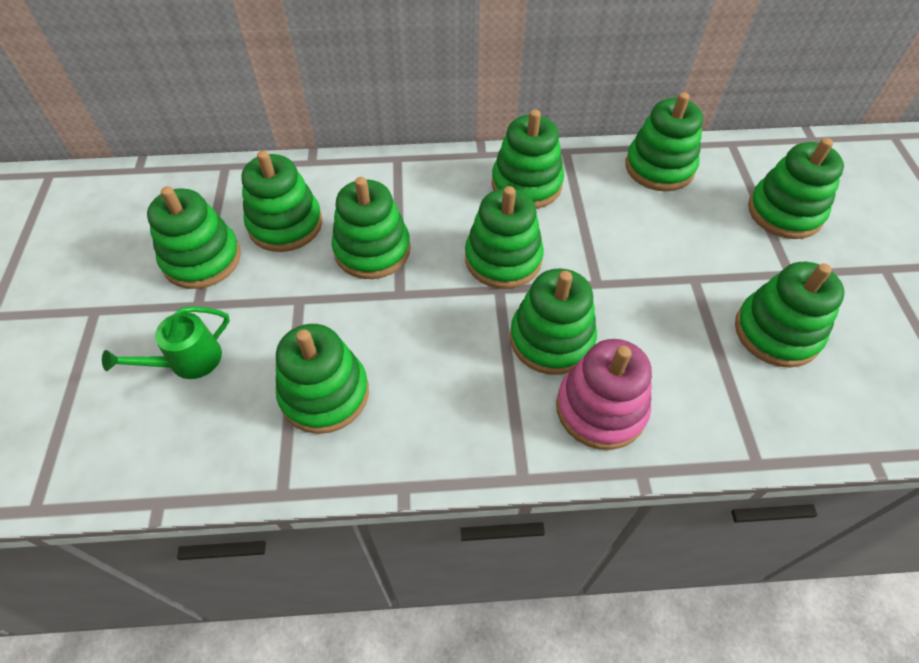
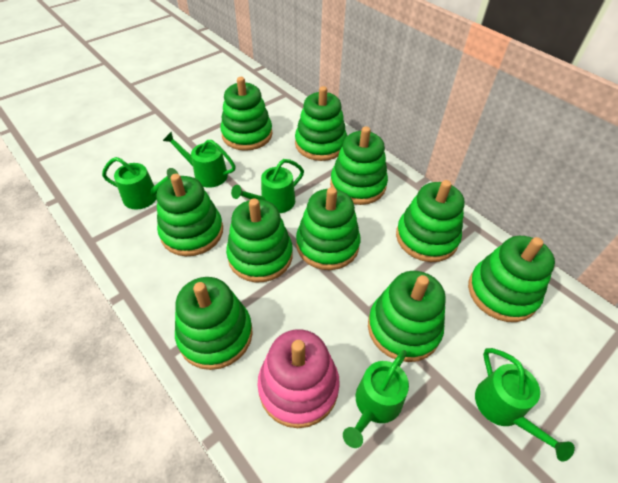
green watering can: 1 -> 5

